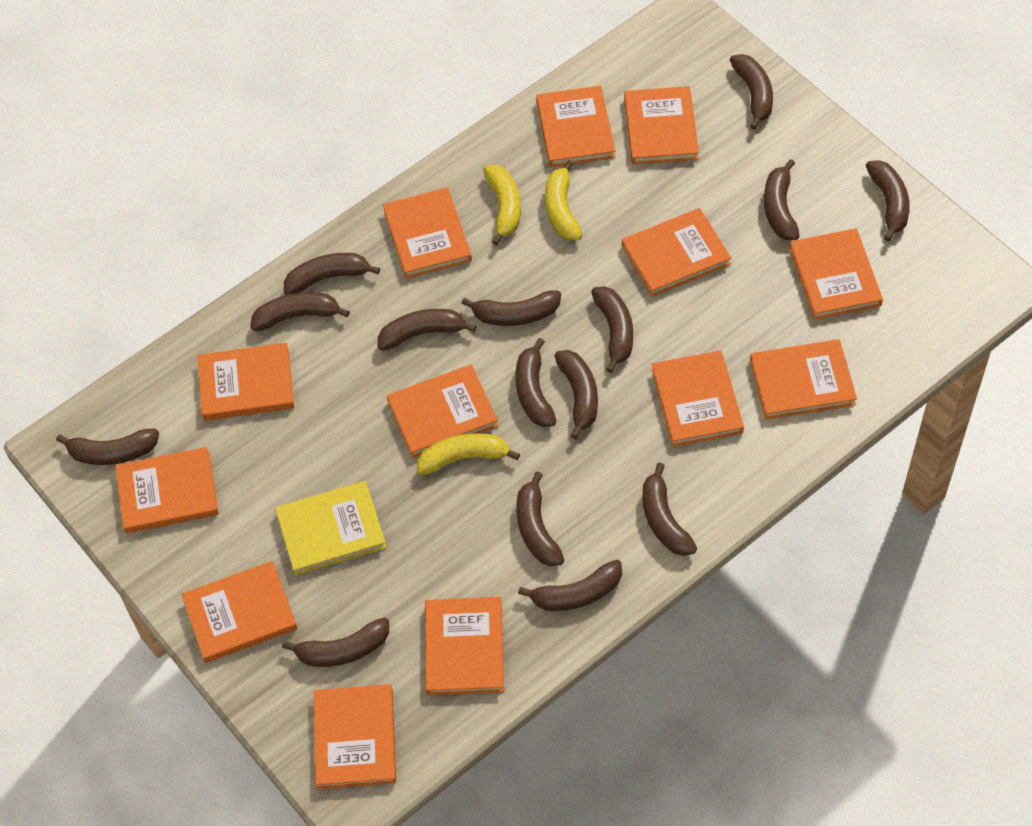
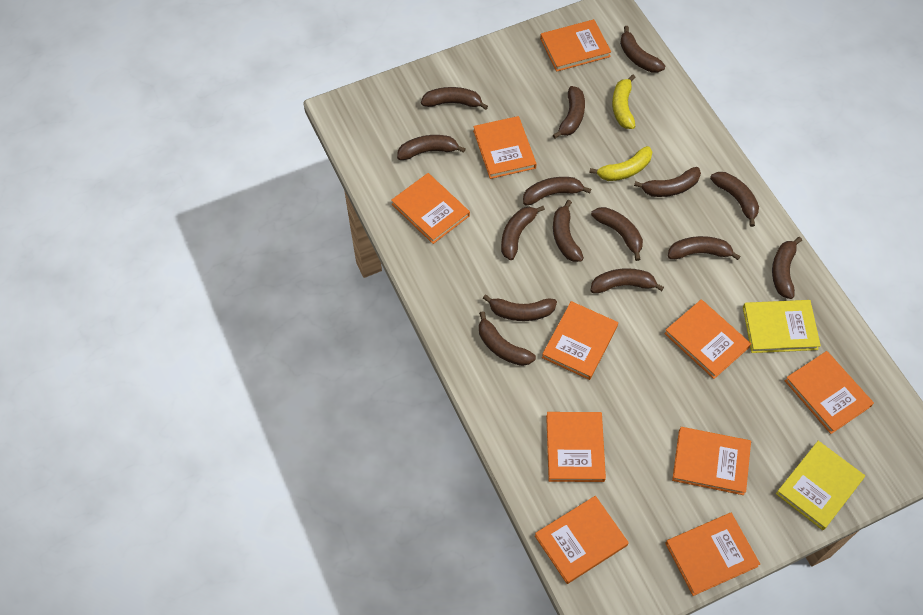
orange book: 13 -> 10
yellow banana: 3 -> 2
yellow book: 1 -> 2

